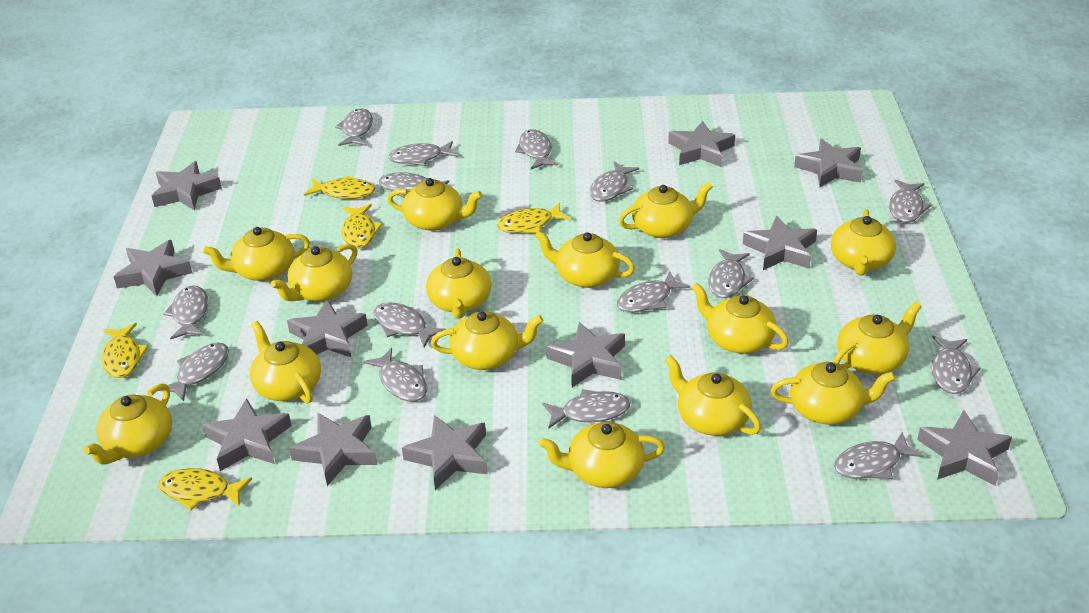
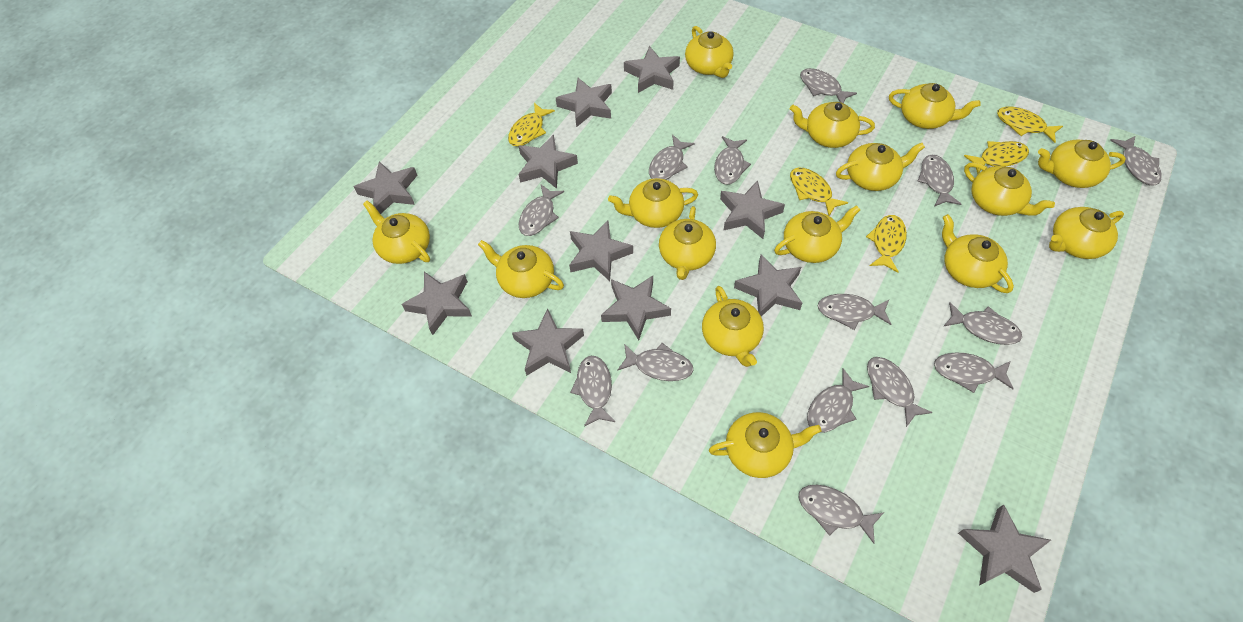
grey fish: 15 -> 14

